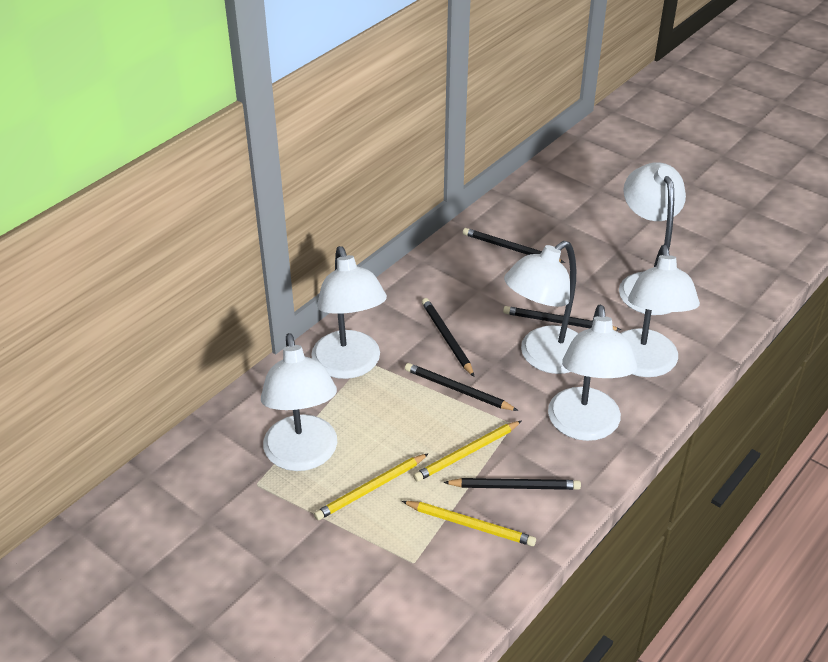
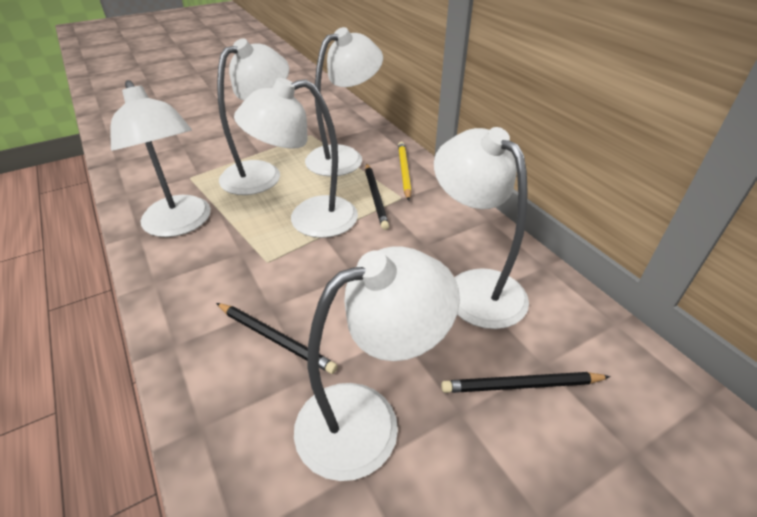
black pencil: 5 -> 3
yellow pencil: 3 -> 1

